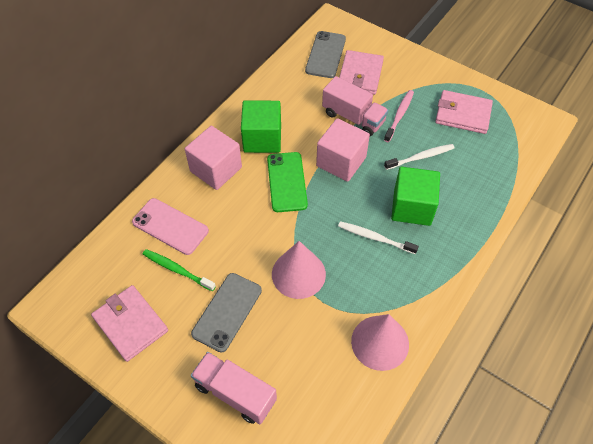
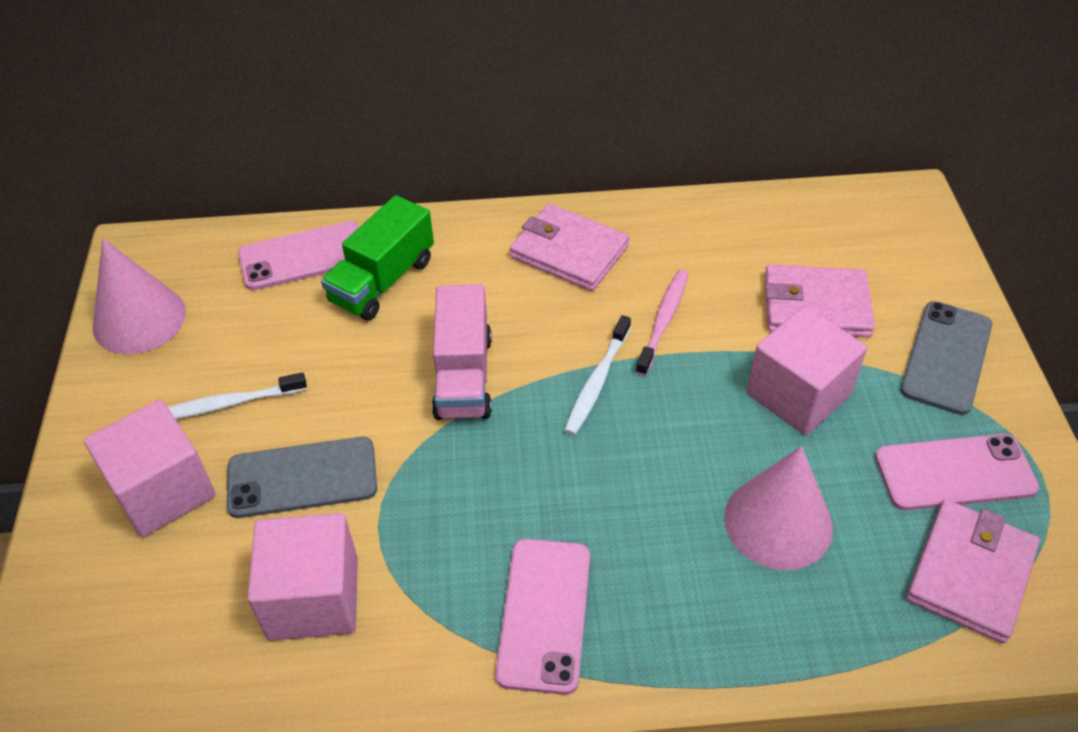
green cube: 2 -> 0
green phone: 1 -> 0
green toothbrush: 1 -> 0
green truck: 0 -> 1
pink cube: 2 -> 3
pink phone: 1 -> 3
pink truck: 2 -> 1

